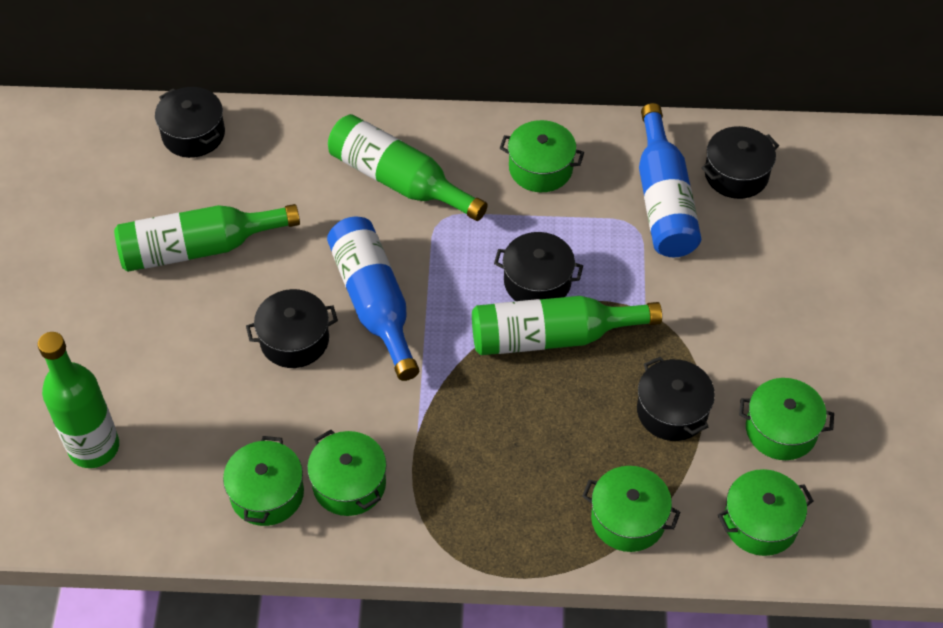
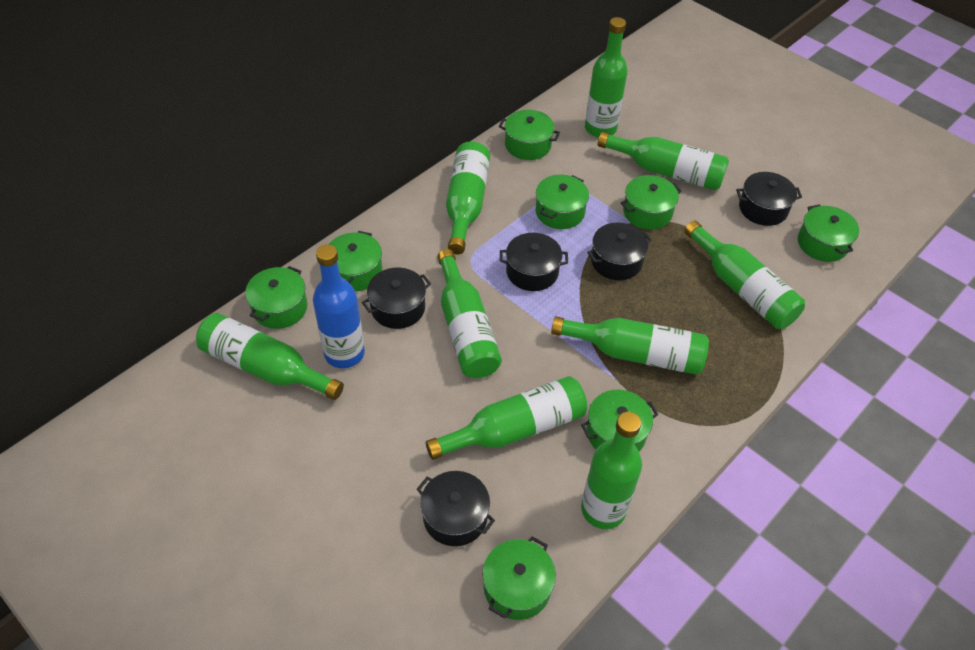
blue bottle: 2 -> 1
green bottle: 4 -> 9
green pot: 6 -> 8

